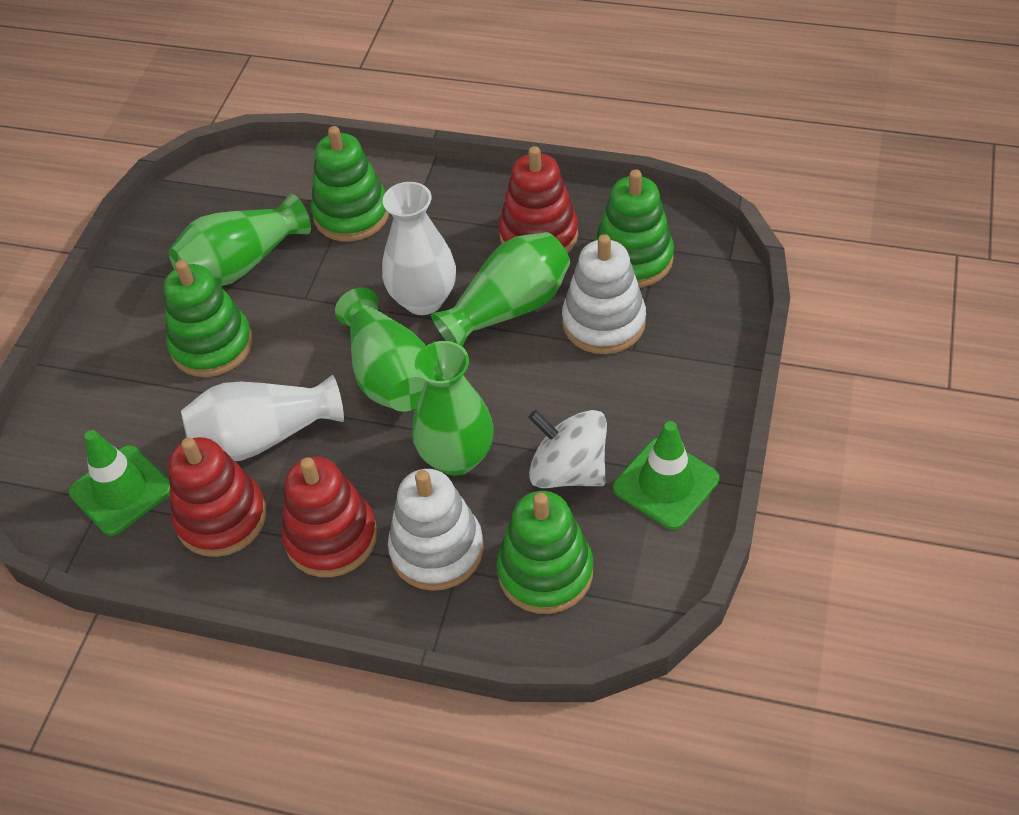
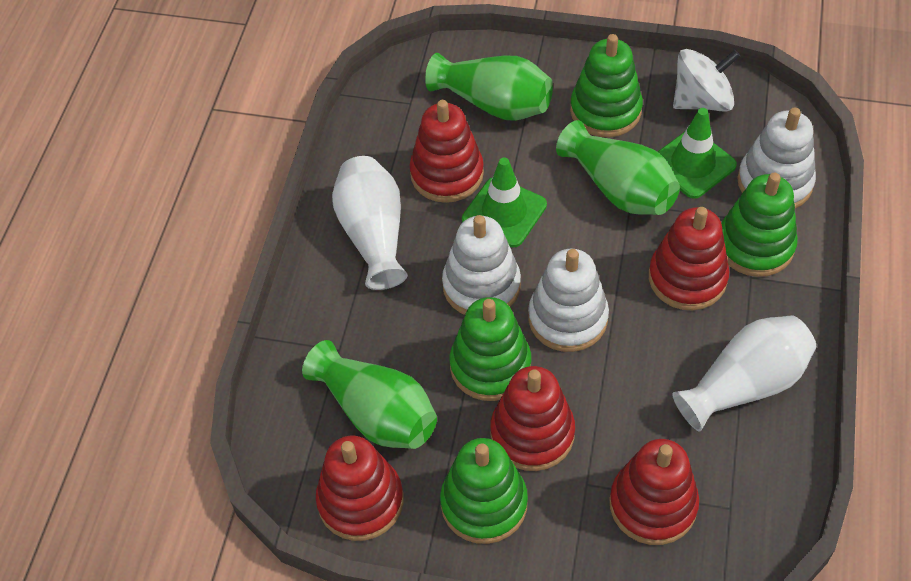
green vase: 4 -> 3
red stacking toy: 3 -> 5
white stacking toy: 2 -> 3

